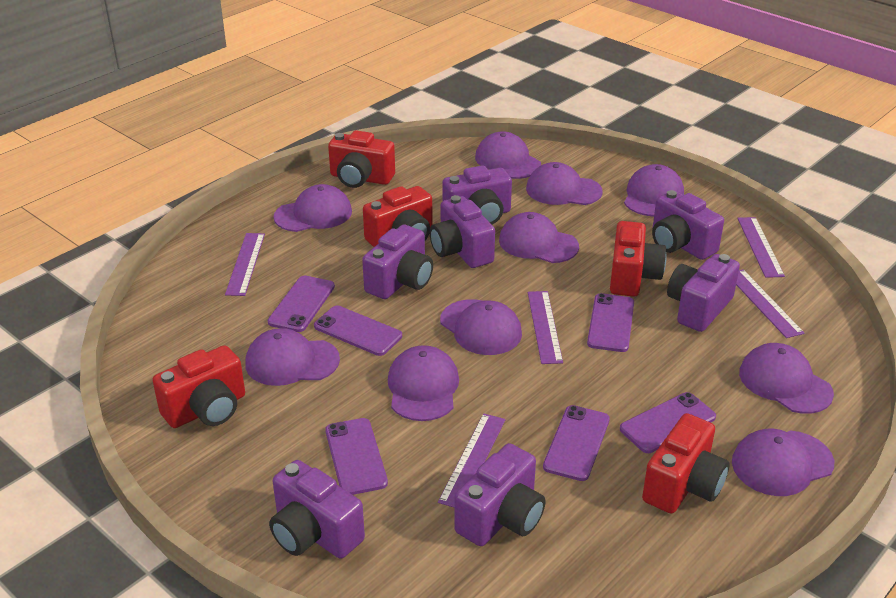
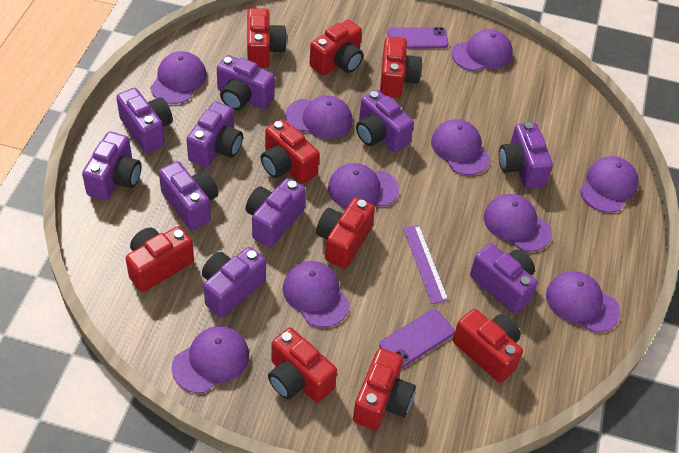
purple camera: 7 -> 10
purple phone: 6 -> 2
purple ruler: 5 -> 1
red camera: 5 -> 9

